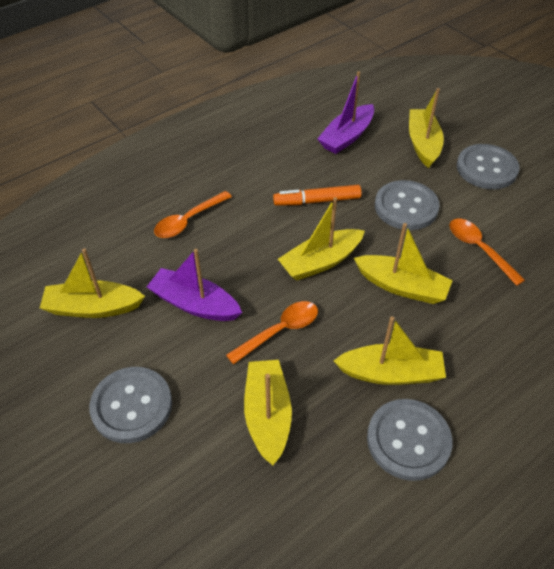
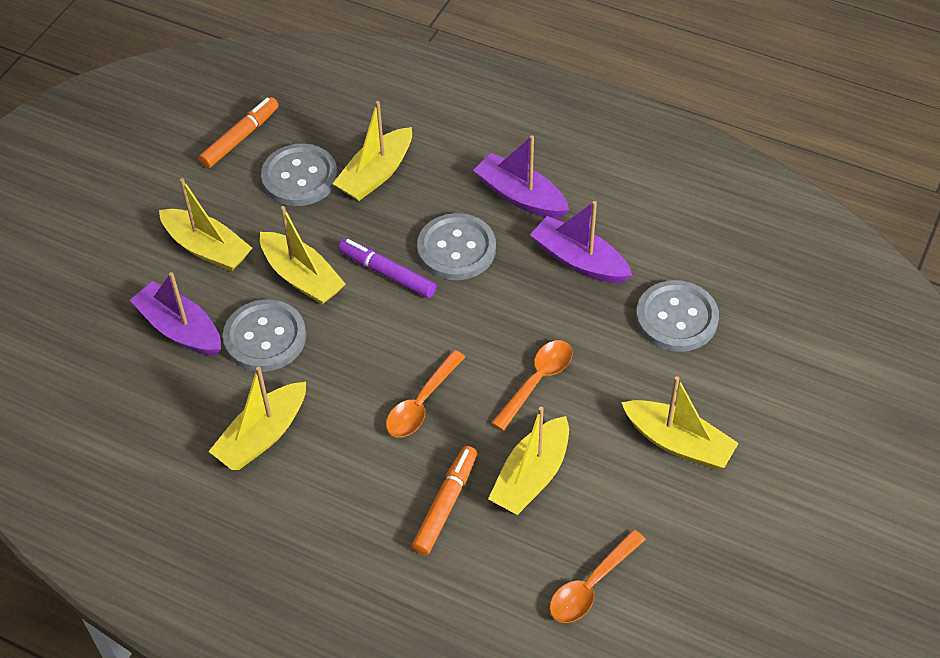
orange marker: 1 -> 2
purple boat: 2 -> 3
purple marker: 0 -> 1

